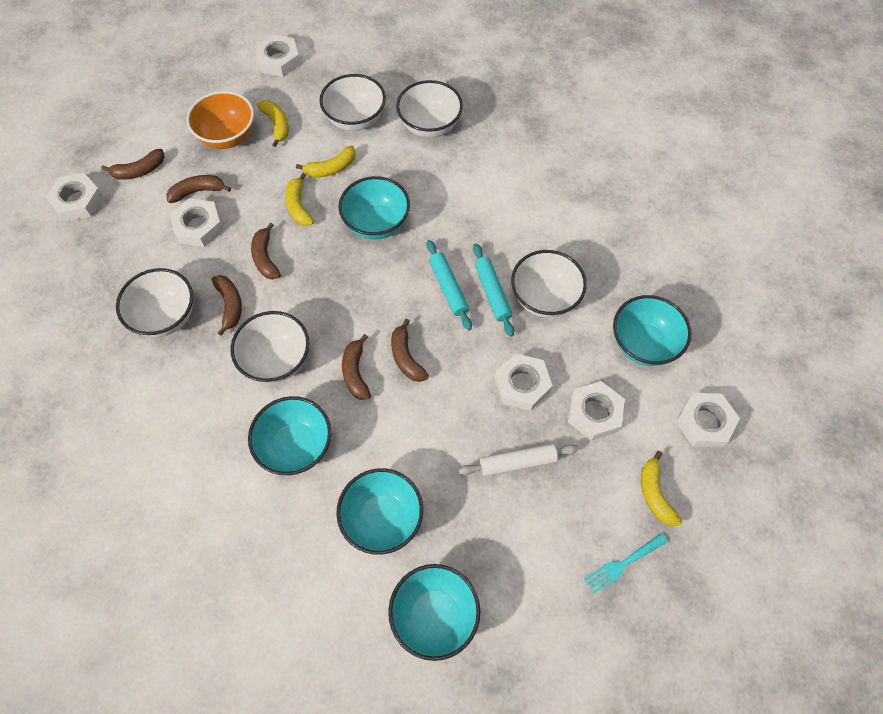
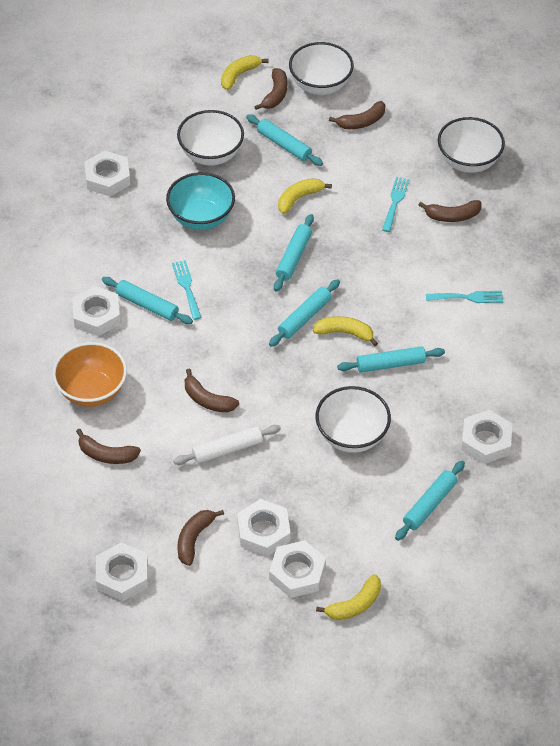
turquoise bowl: 5 -> 1
turquoise fork: 1 -> 3
turquoise rolling pin: 2 -> 6
white bowl: 5 -> 4

